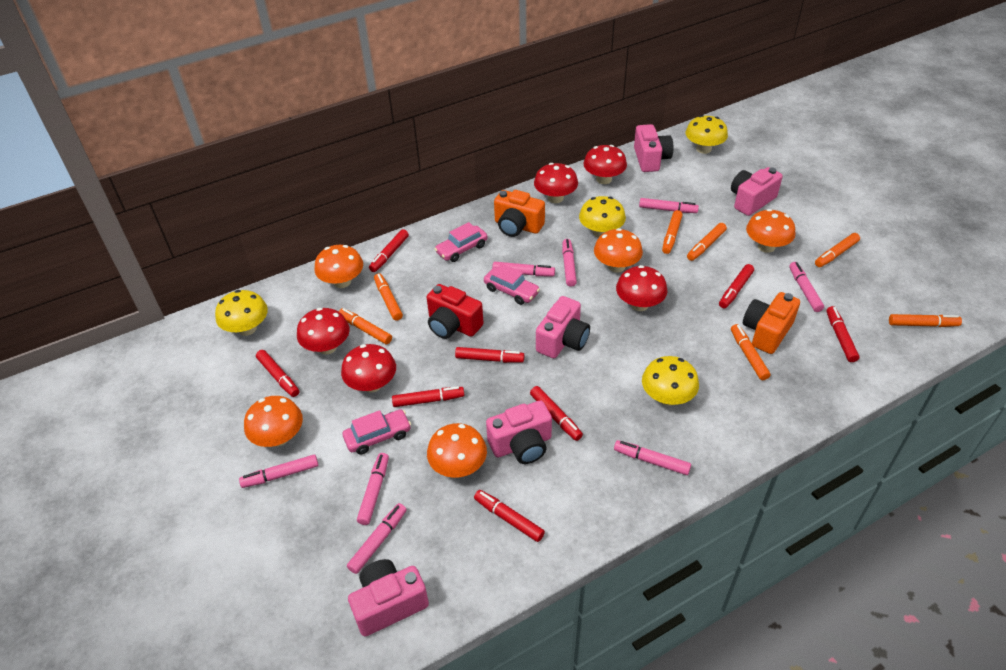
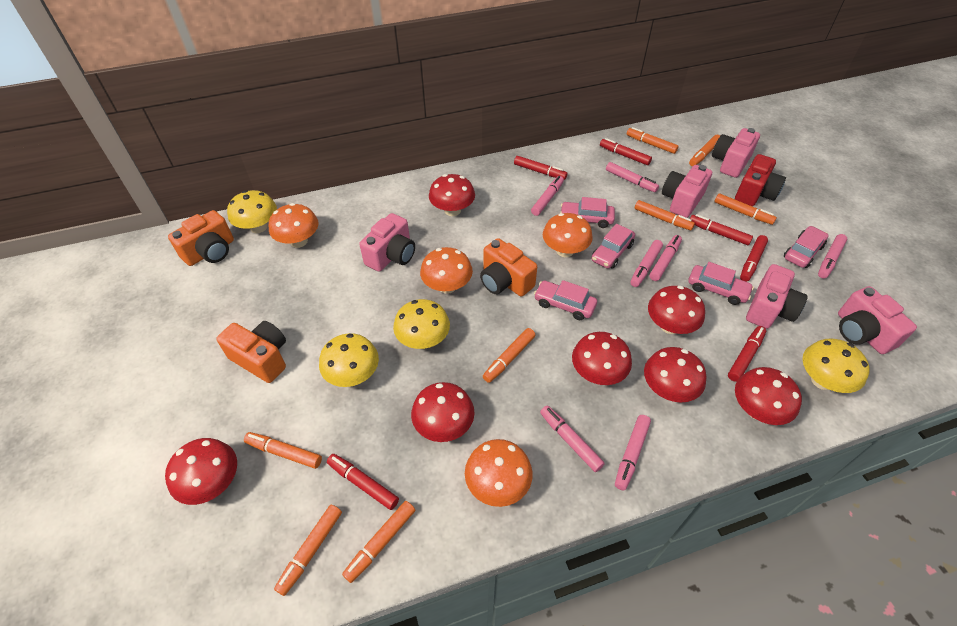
orange camera: 2 -> 3
orange marker: 7 -> 8
orange mushroom: 5 -> 4
pink car: 3 -> 5
pink marker: 8 -> 7
red marker: 8 -> 6
red mushroom: 5 -> 7

